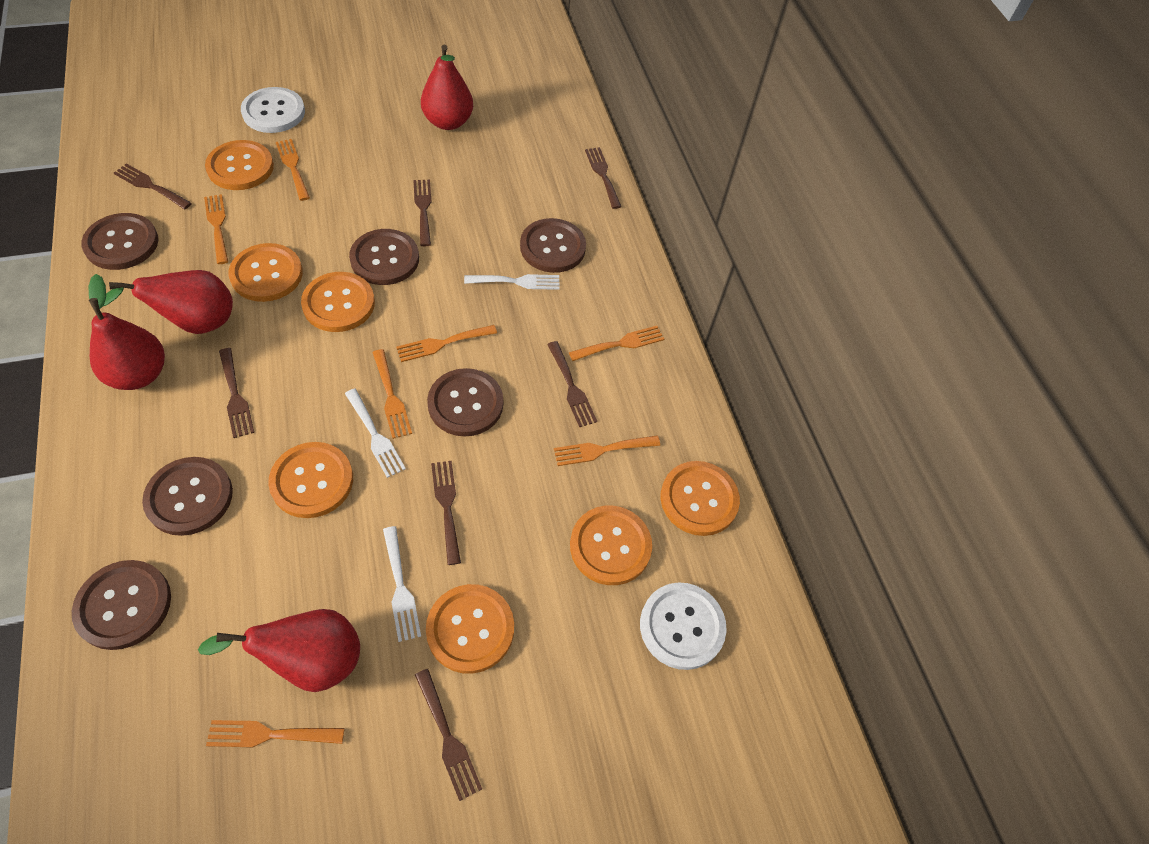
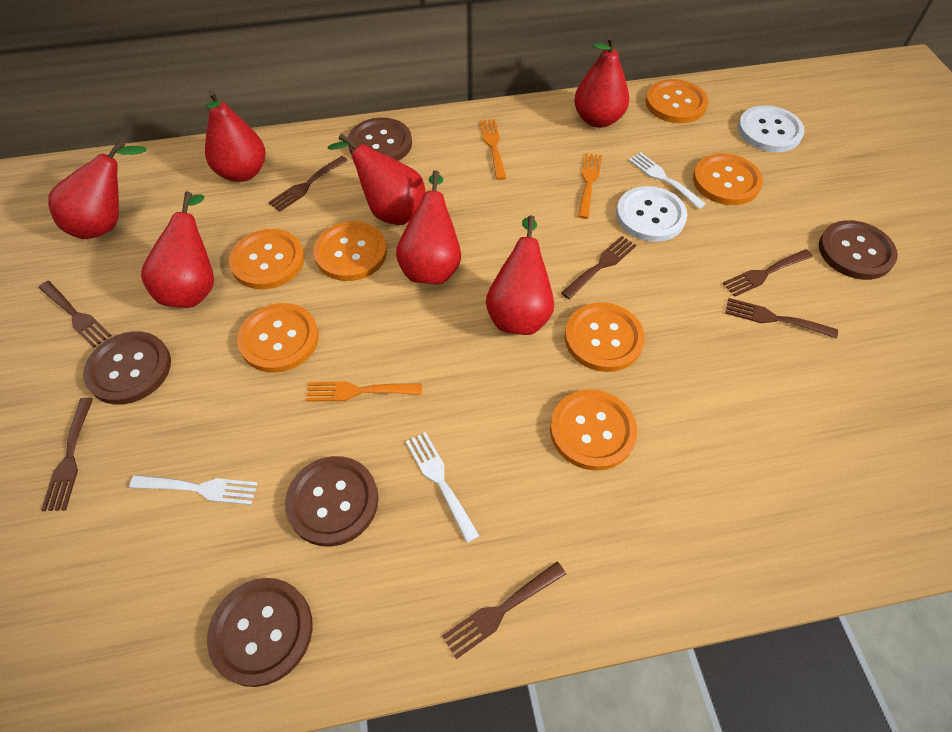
brown button: 6 -> 5
orange fork: 7 -> 3
red pear: 4 -> 7

